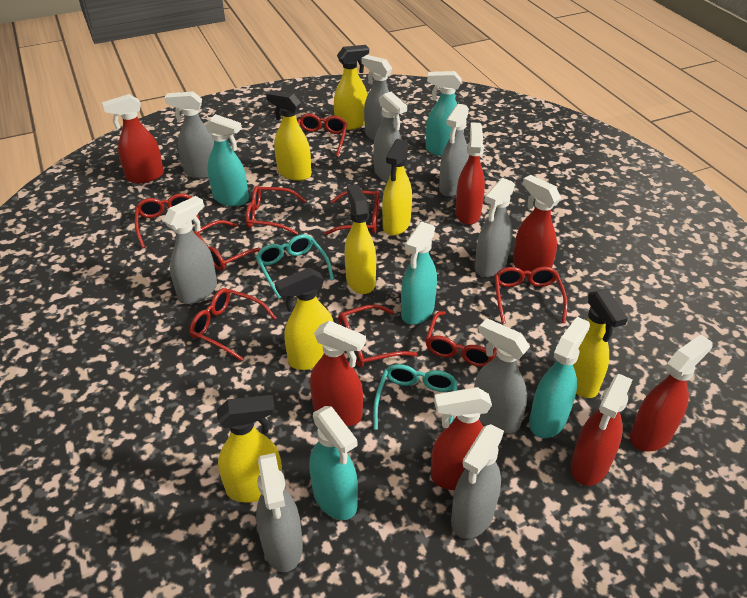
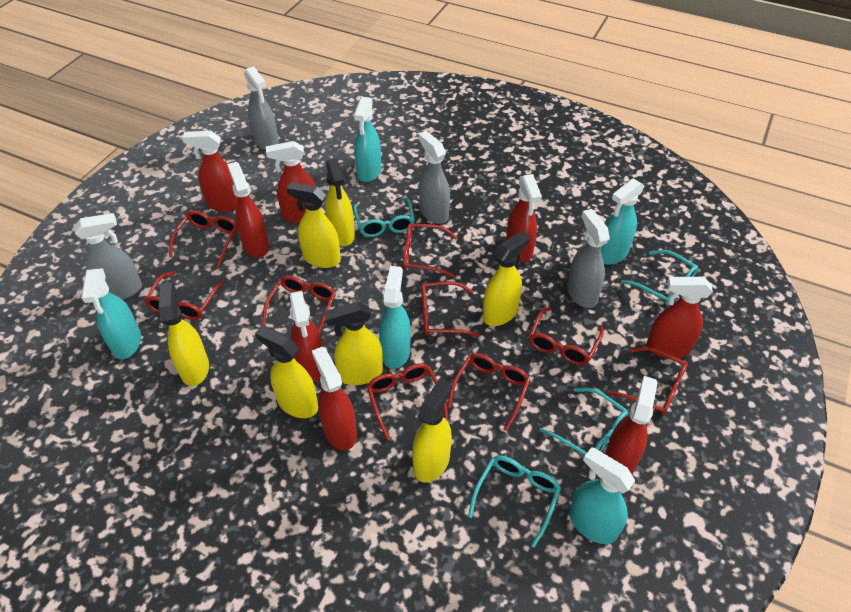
grey spray bottle: 9 -> 4
red spray bottle: 7 -> 8
turquoise glasses: 2 -> 4

